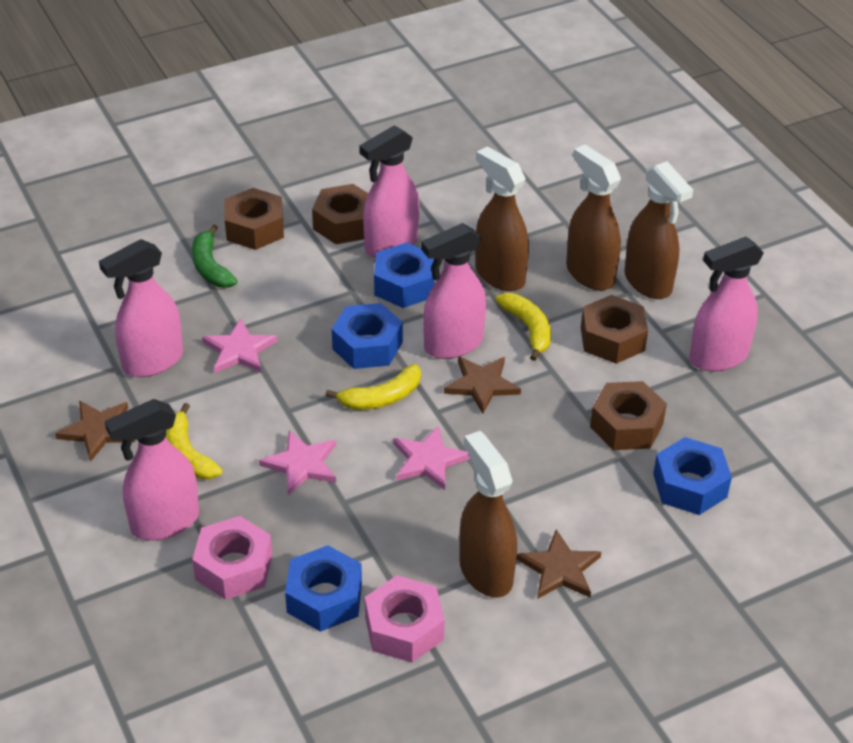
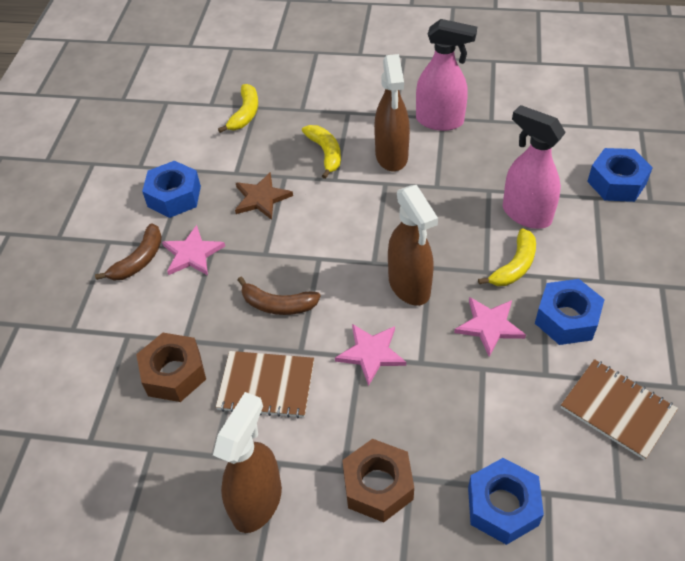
brown banana: 0 -> 2
brown notebook: 0 -> 2
brown nut: 4 -> 2
brown spray bottle: 4 -> 3
brown star: 3 -> 1
green banana: 1 -> 0
pink nut: 2 -> 0
pink spray bottle: 5 -> 2

